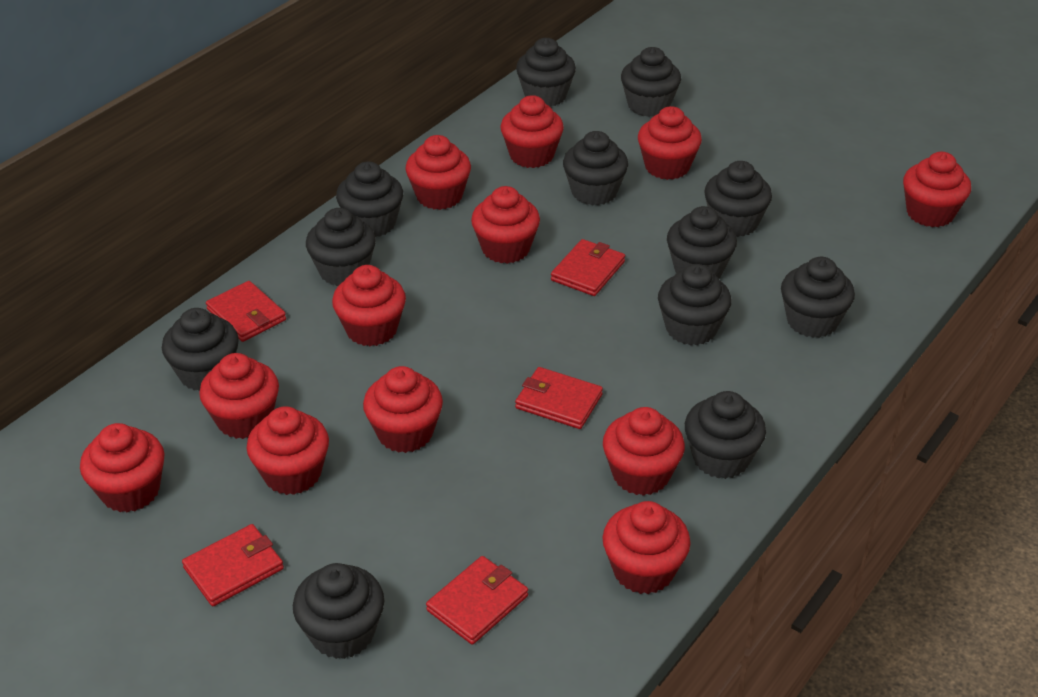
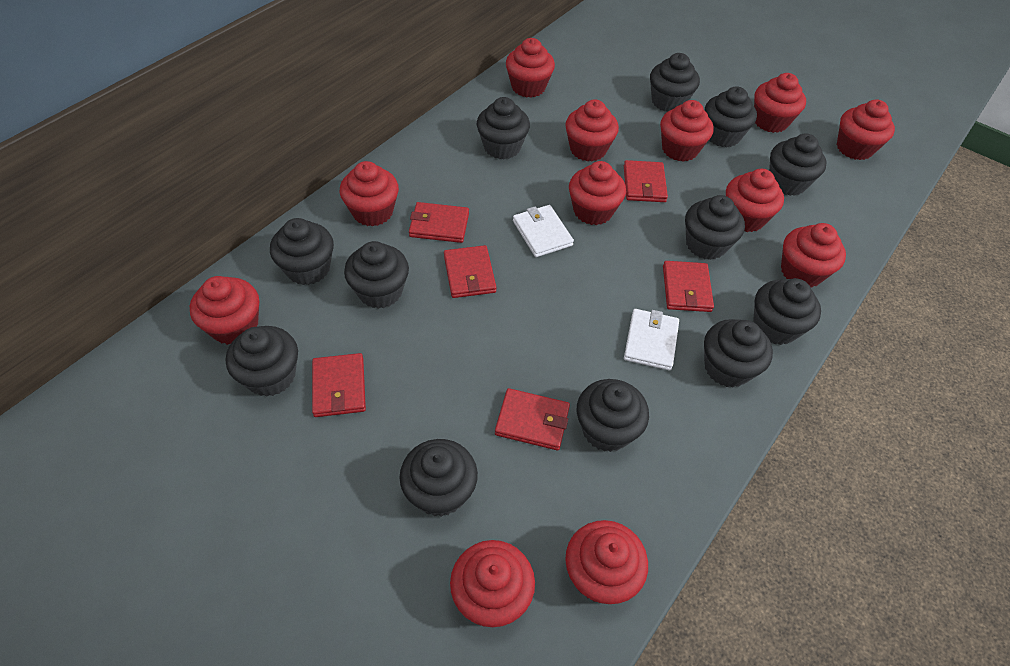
red wallet: 5 -> 6
white wallet: 0 -> 2

